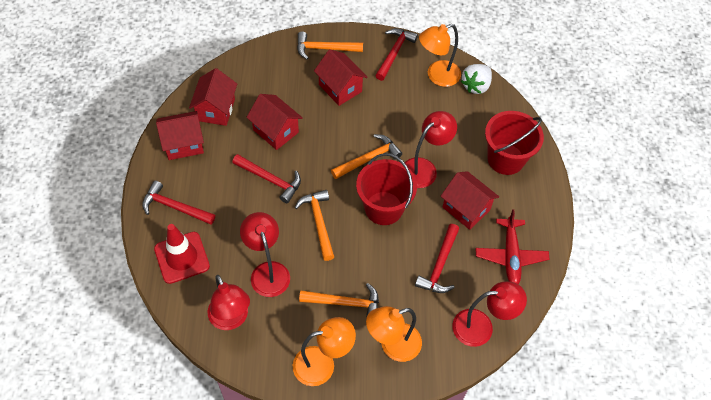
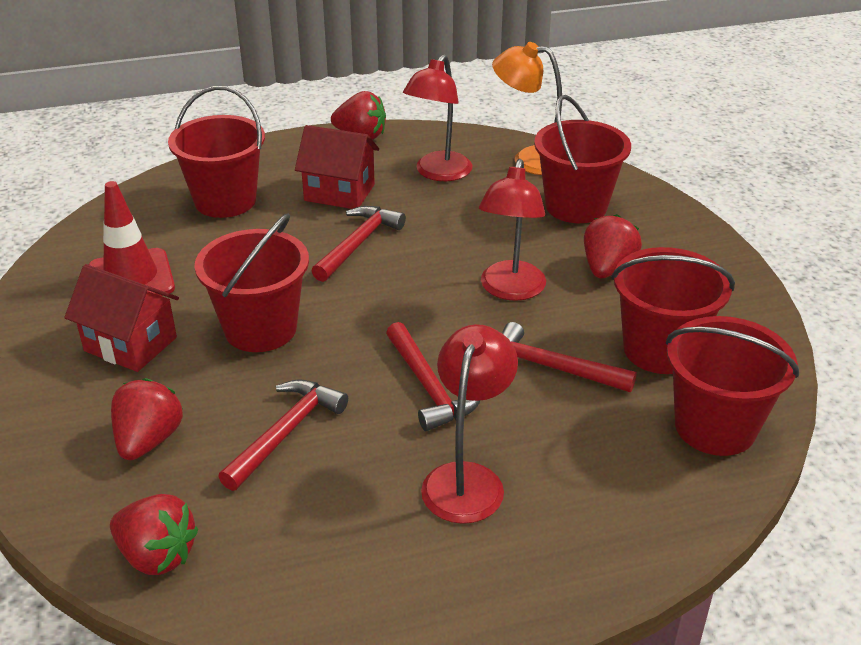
orange hammer: 4 -> 0
orange lamp: 3 -> 1
red bucket: 2 -> 5
red house: 5 -> 2
red lamp: 4 -> 3
red plane: 1 -> 0
red strawberry: 0 -> 4
white strawberry: 1 -> 0

